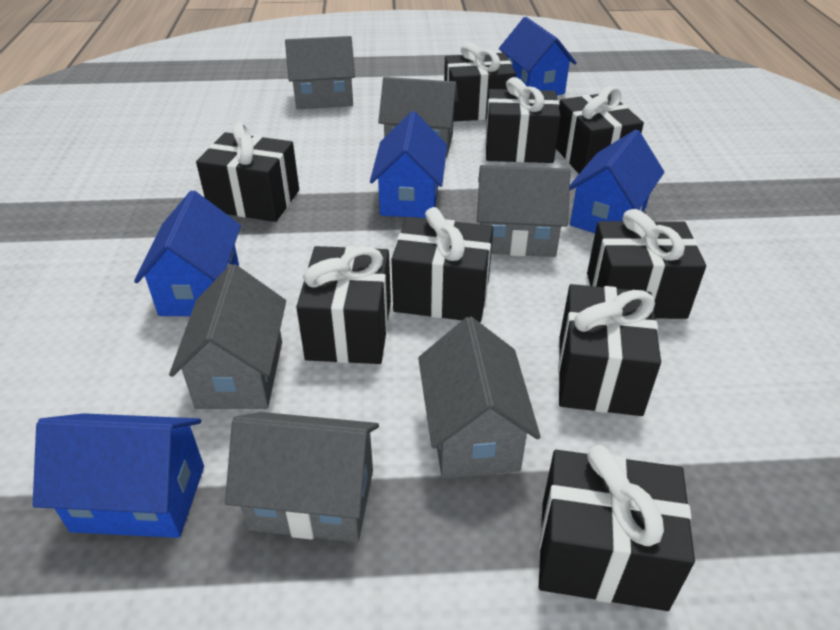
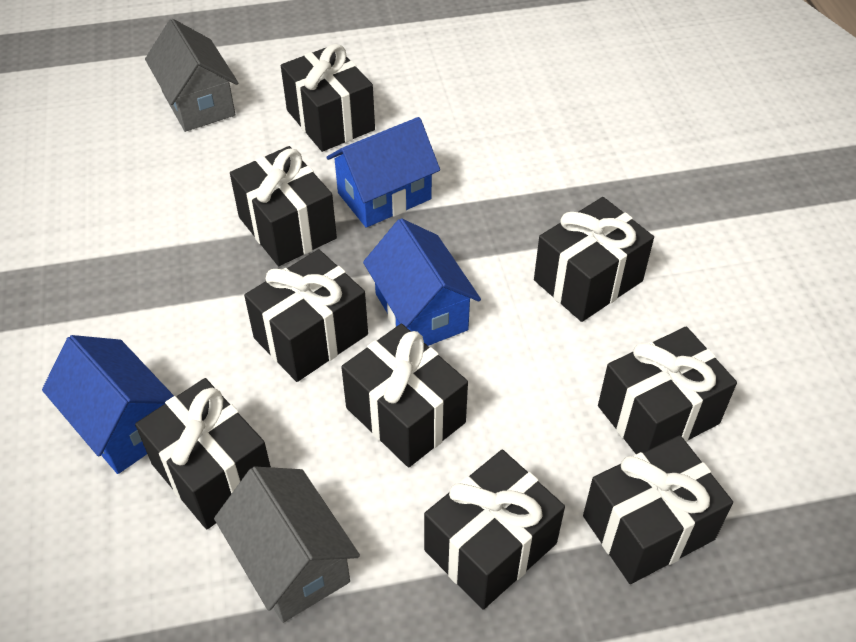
blue house: 5 -> 3
grey house: 6 -> 2

